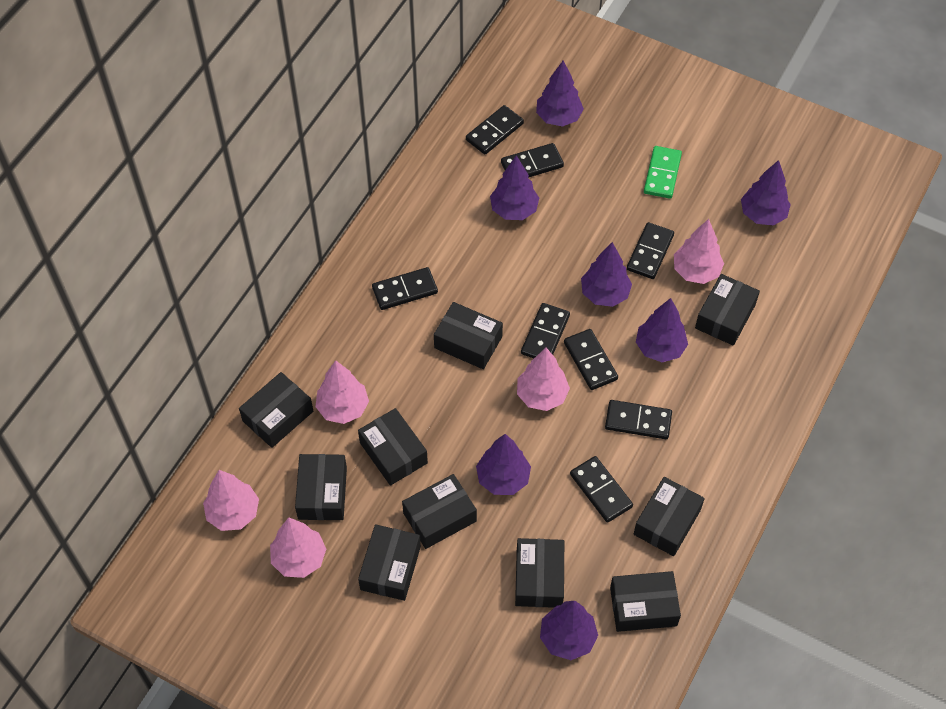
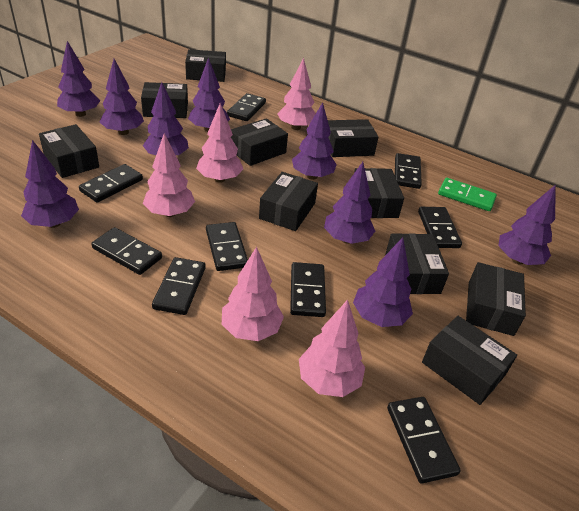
black domino: 8 -> 9
purple tree: 7 -> 9

